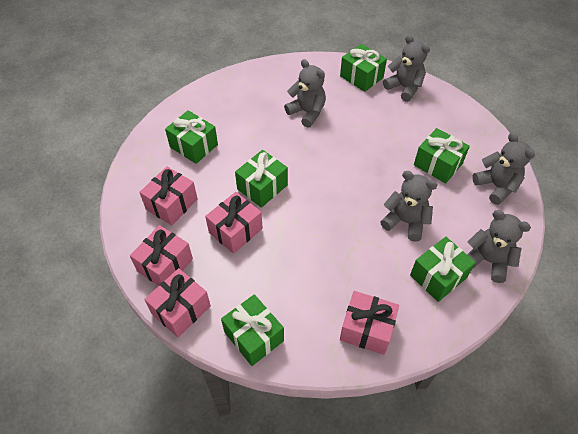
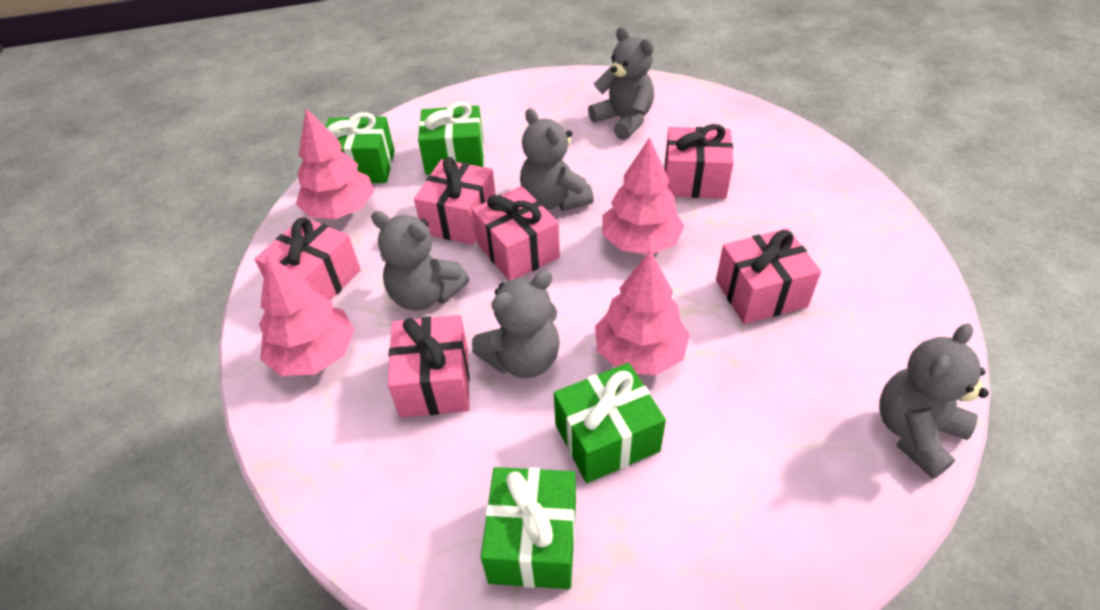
green gift: 6 -> 4
pink gift: 5 -> 6
pink tree: 0 -> 4

